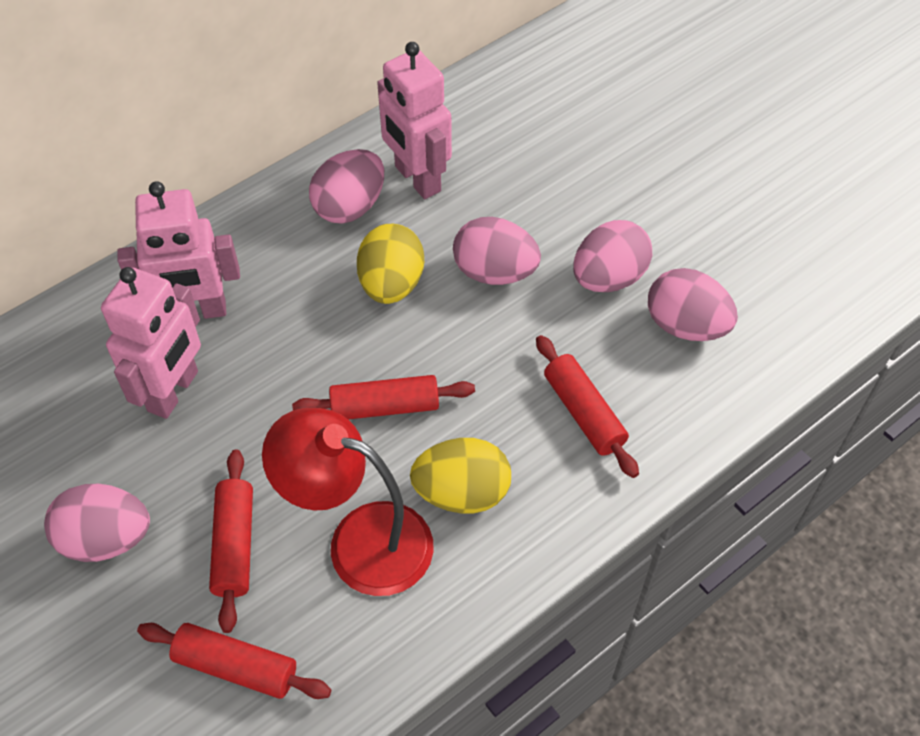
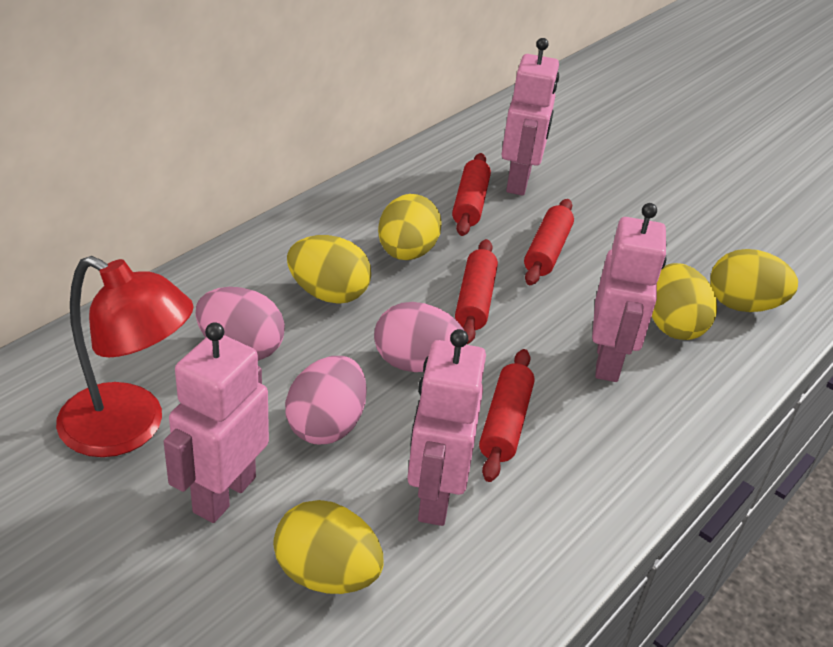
pink egg: 5 -> 3
pink robot: 3 -> 4
yellow egg: 2 -> 5

